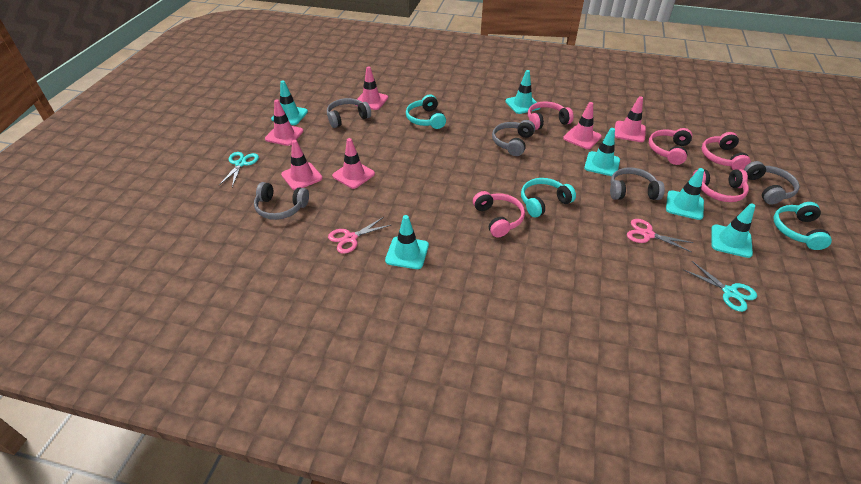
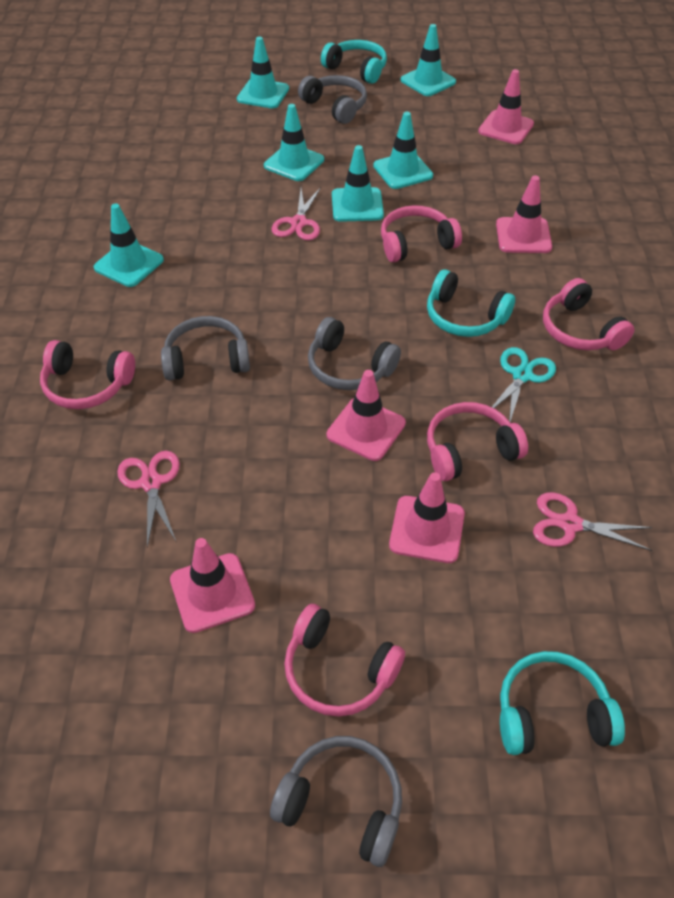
grey headphones: 5 -> 4
pink scissors: 2 -> 3
pink traffic cone: 6 -> 5
turquoise scissors: 2 -> 1

